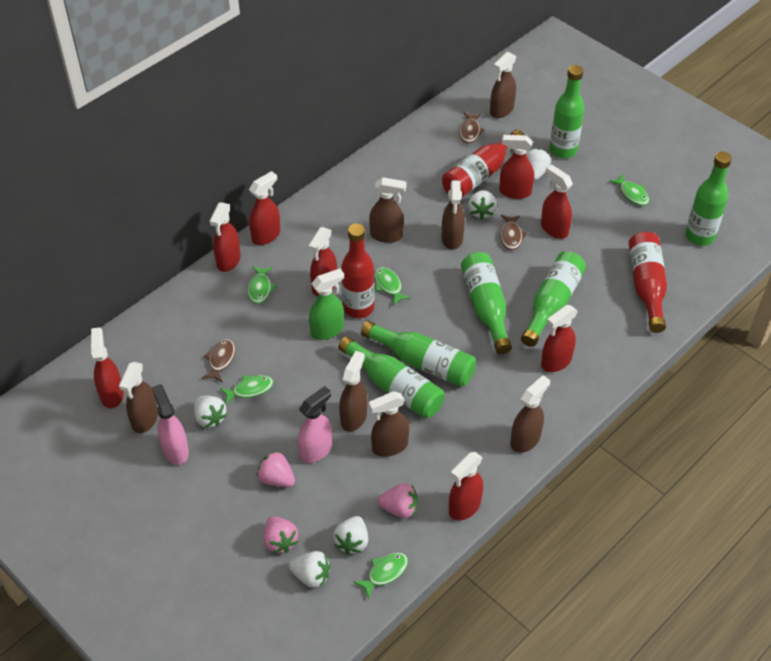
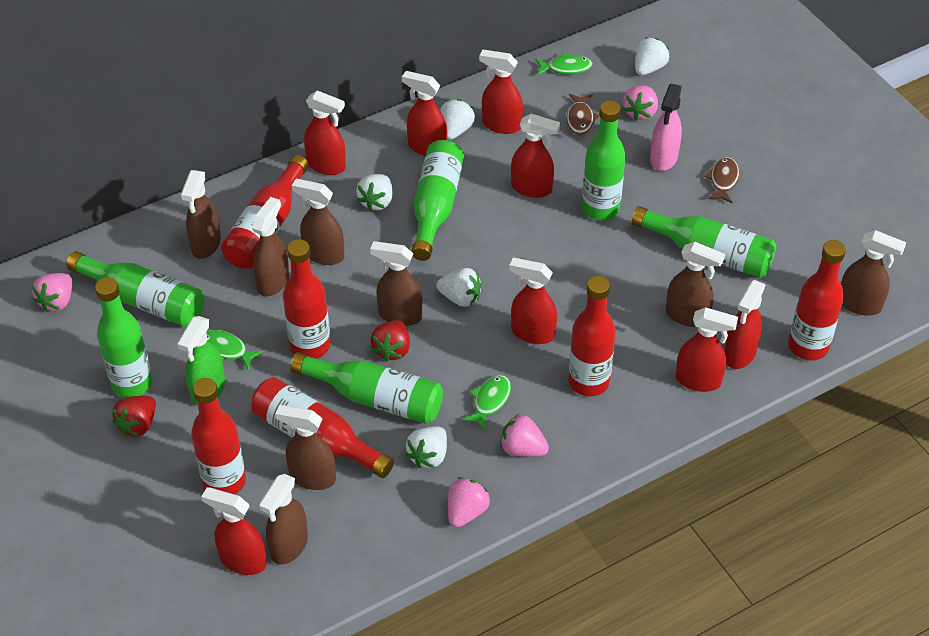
brown fish: 3 -> 2
brown spray bottle: 7 -> 8
green fish: 5 -> 3
pink spray bottle: 2 -> 1
pink strawberry: 3 -> 4
red bottle: 3 -> 6
red strawberry: 0 -> 2

